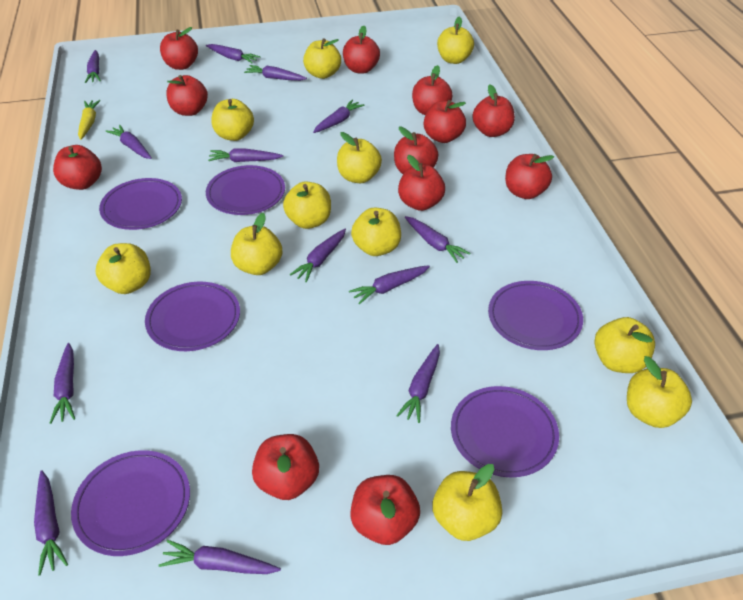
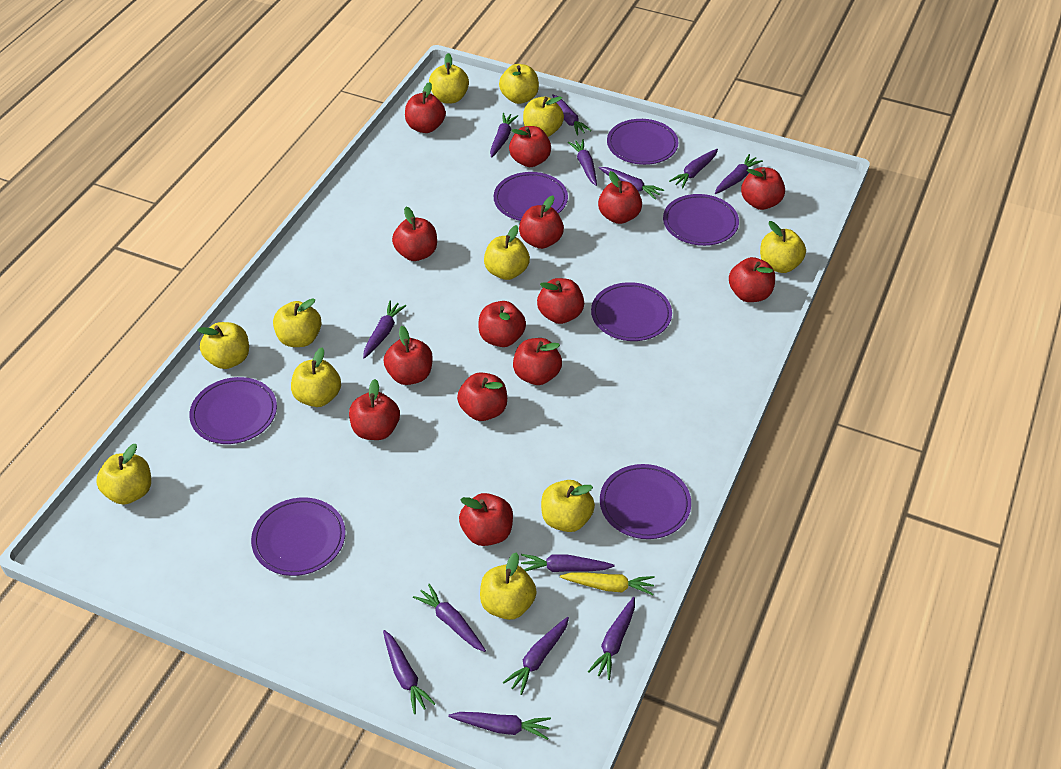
purple plate: 6 -> 7
red apple: 12 -> 14

